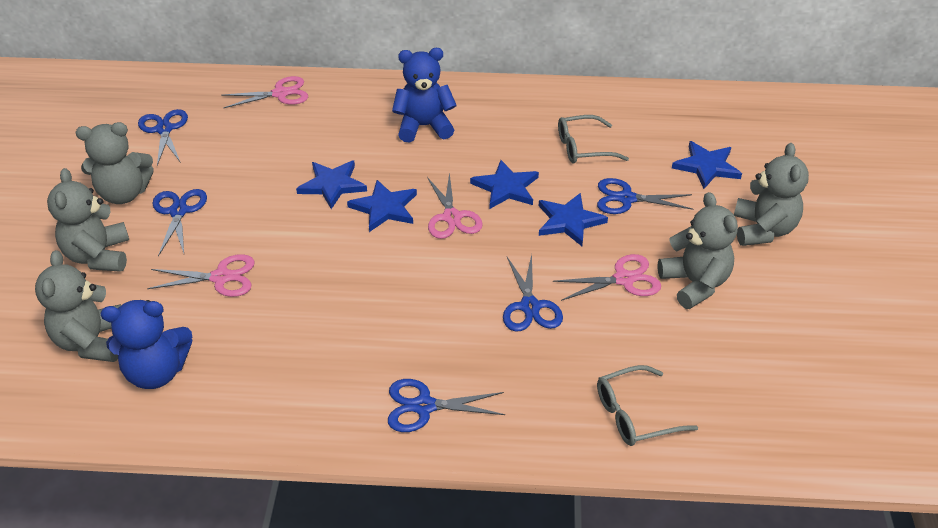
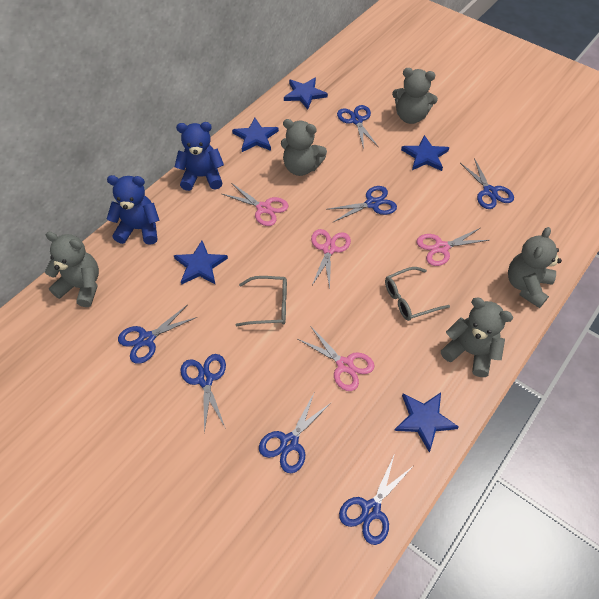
blue scissors: 5 -> 7

